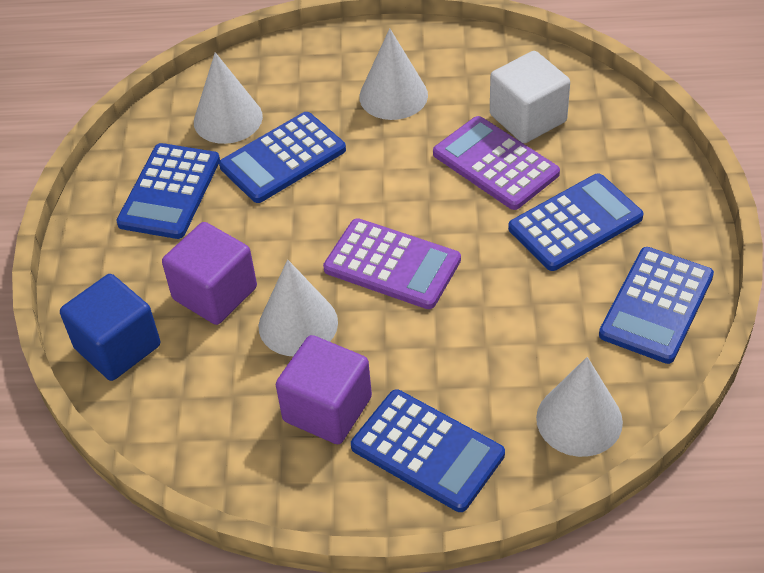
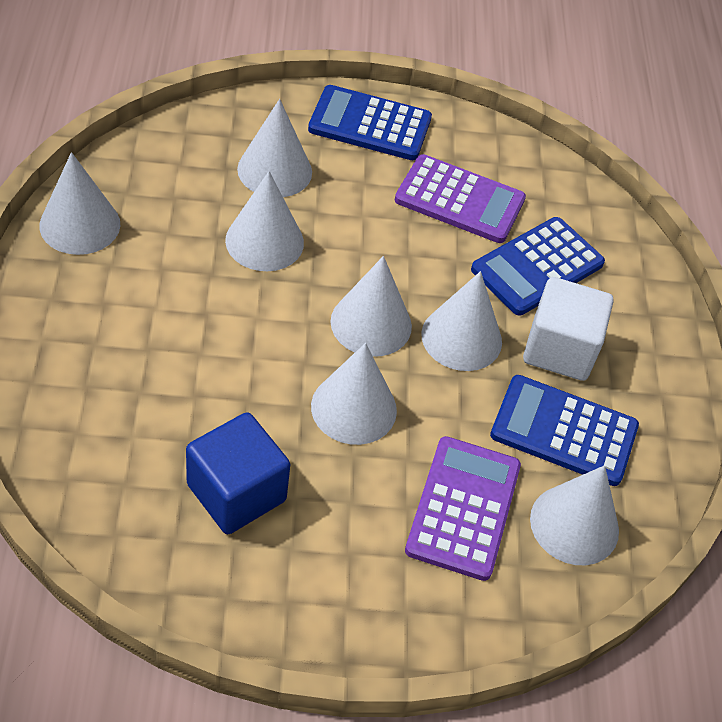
blue calculator: 5 -> 3
purple cube: 2 -> 0
white cone: 4 -> 7

